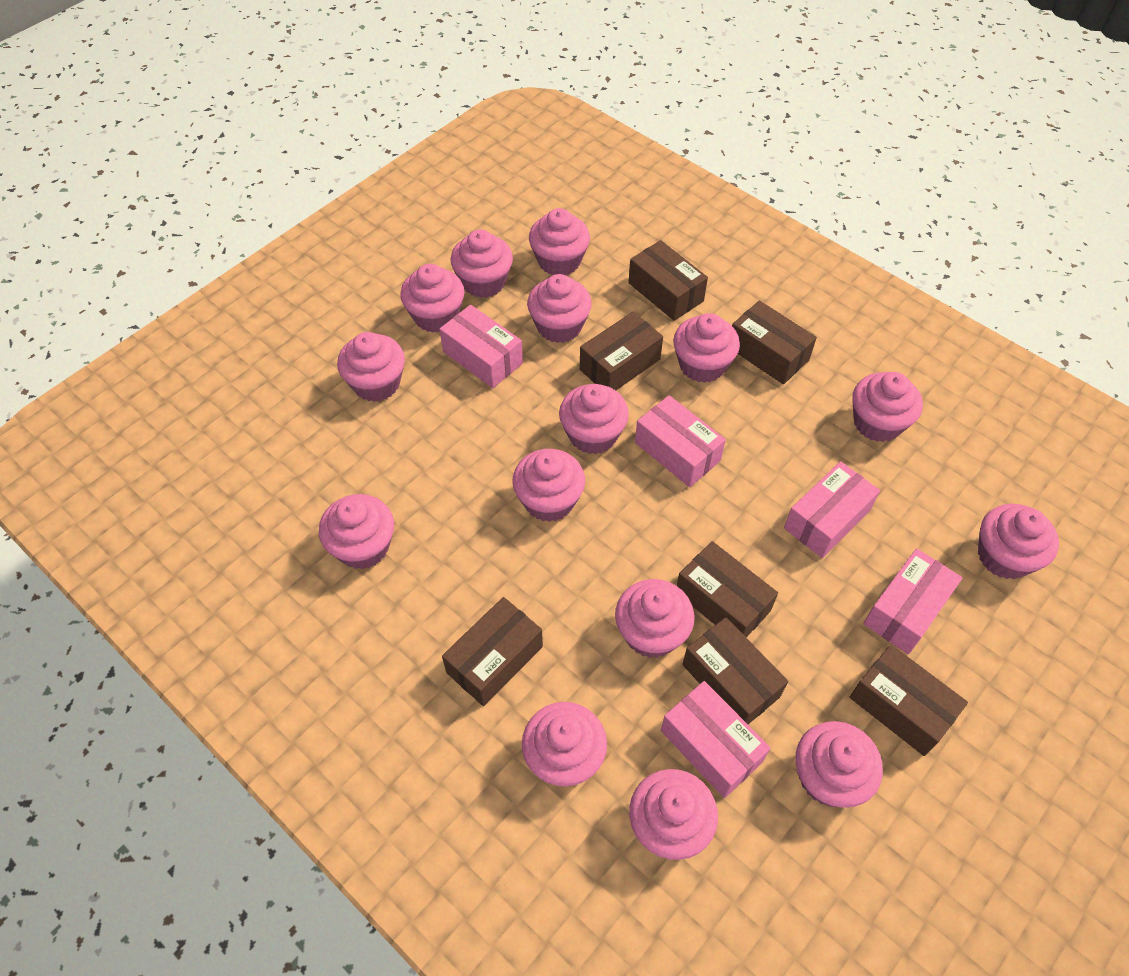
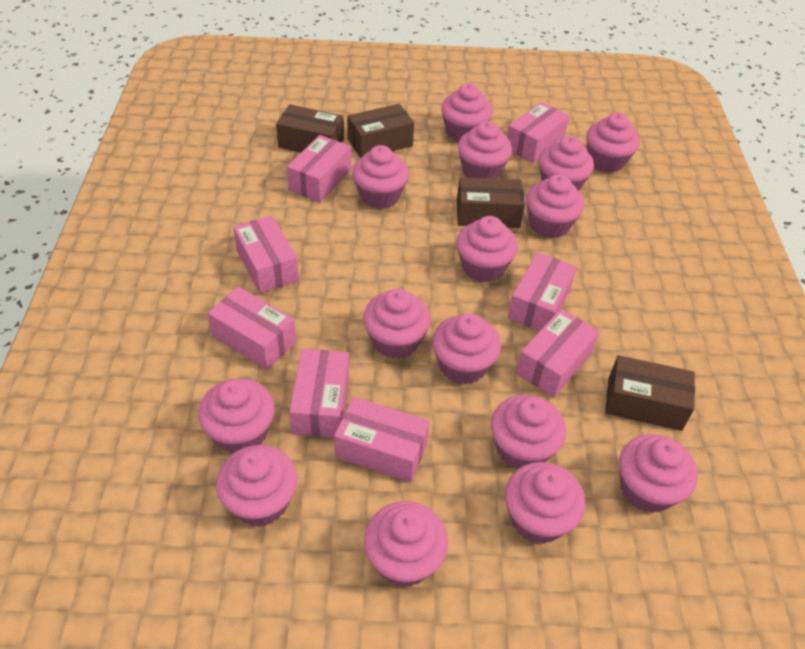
brown box: 7 -> 4
pink box: 5 -> 8

